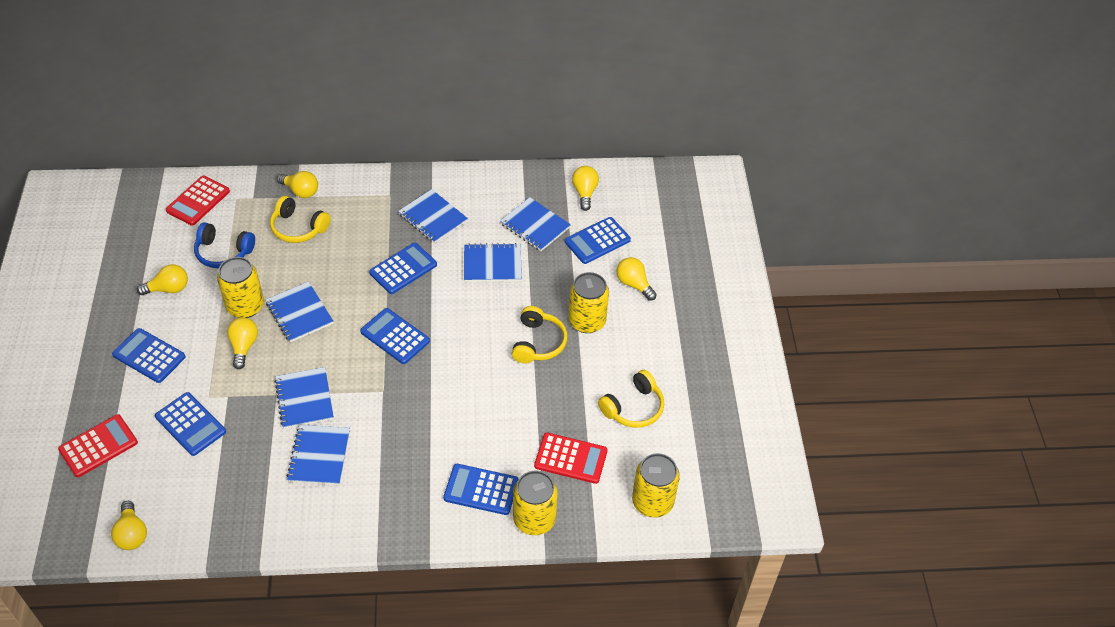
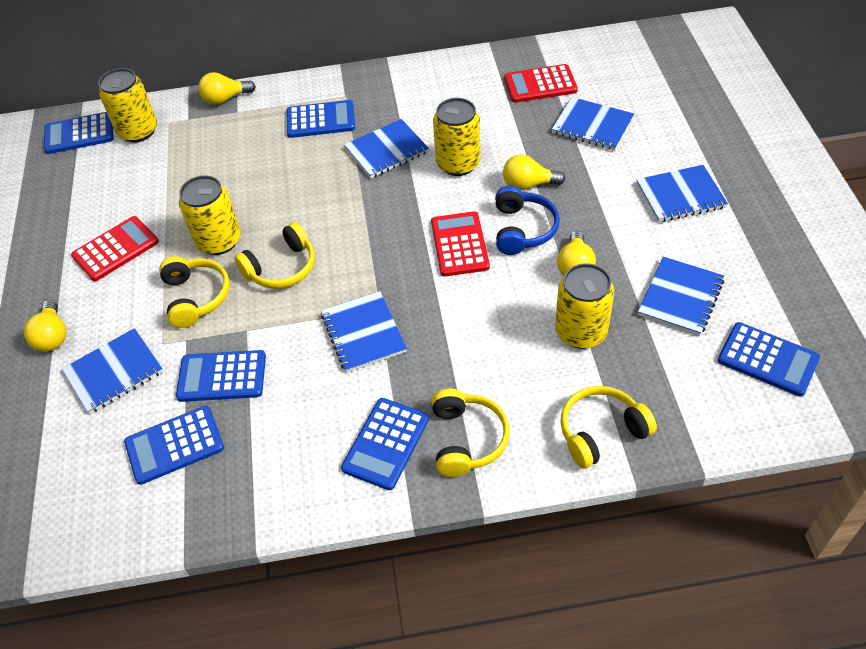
yellow headphones: 3 -> 4
yellow light bulb: 6 -> 4

